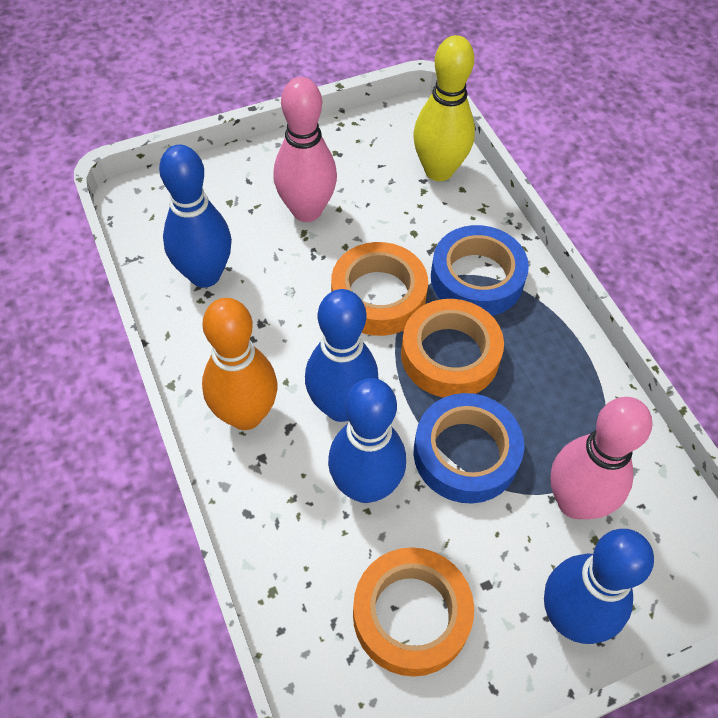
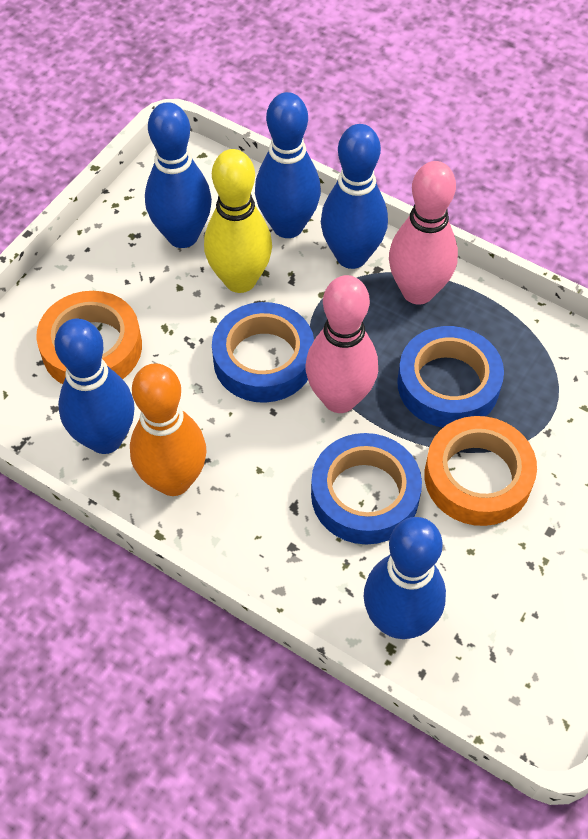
blue bowling pin: 4 -> 5
blue tape: 2 -> 3
orange tape: 3 -> 2

